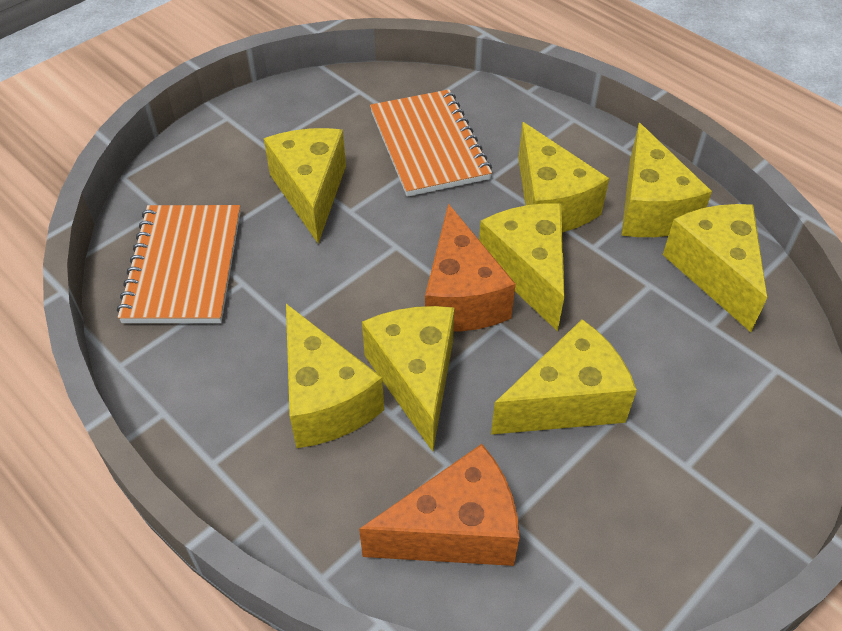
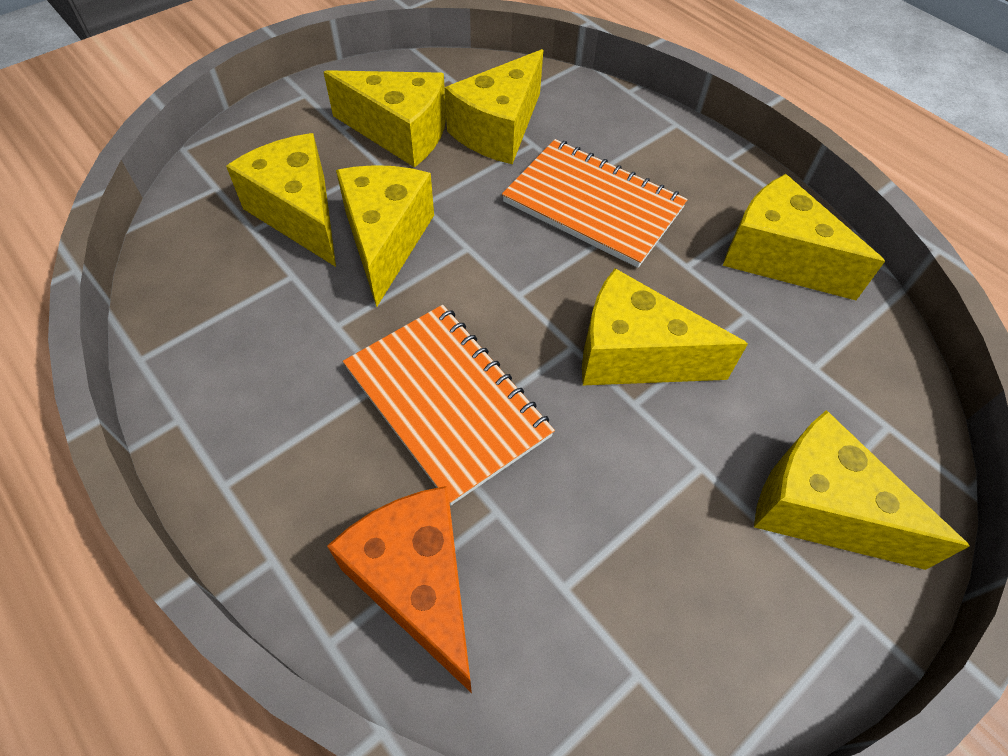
orange cheese: 2 -> 1
yellow cheese: 8 -> 7

